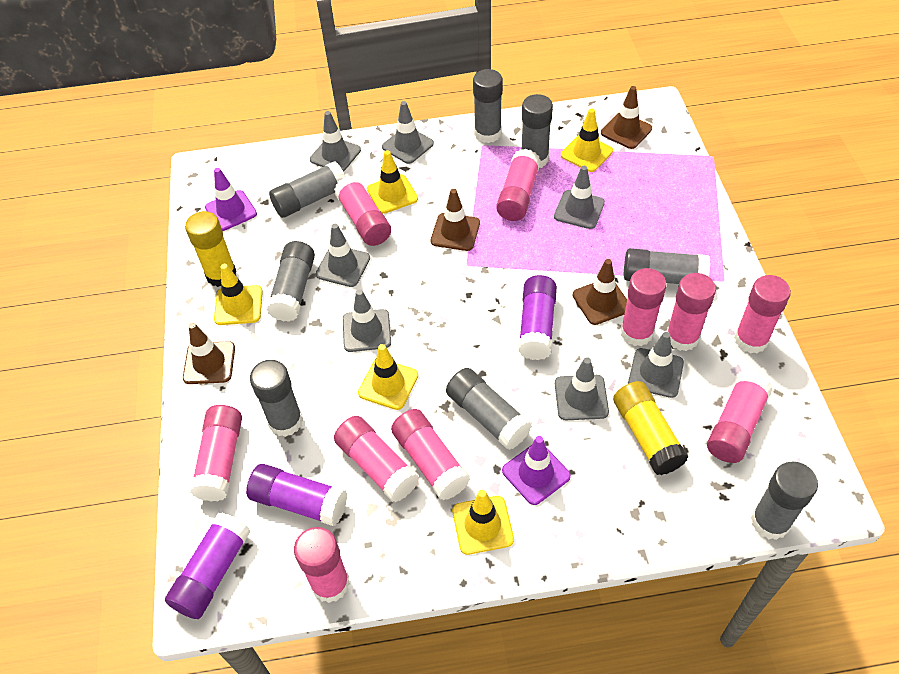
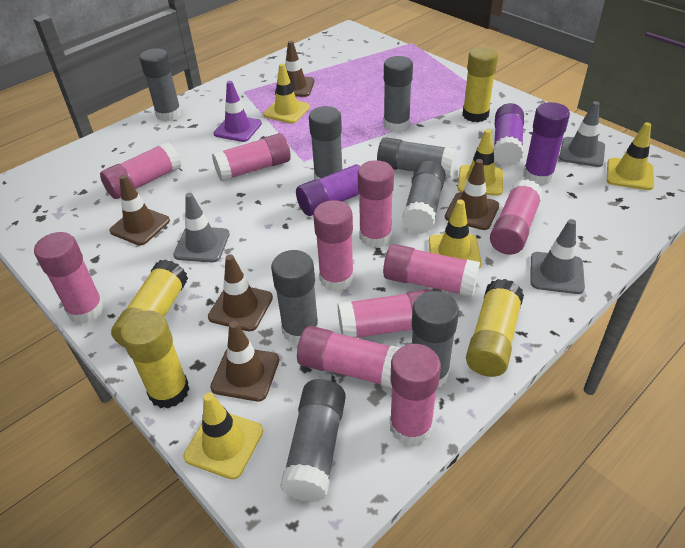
brown traffic cone: 4 -> 5
grey traffic cone: 7 -> 3
purple traffic cone: 2 -> 1
yellow glue stick: 2 -> 4

